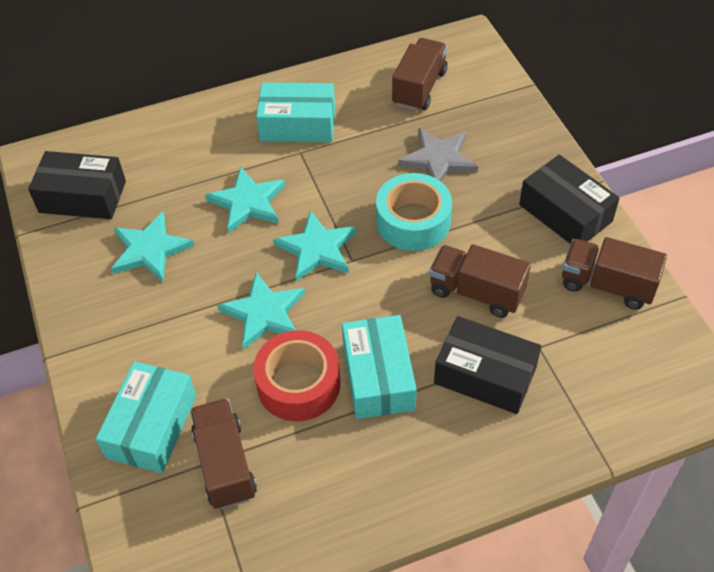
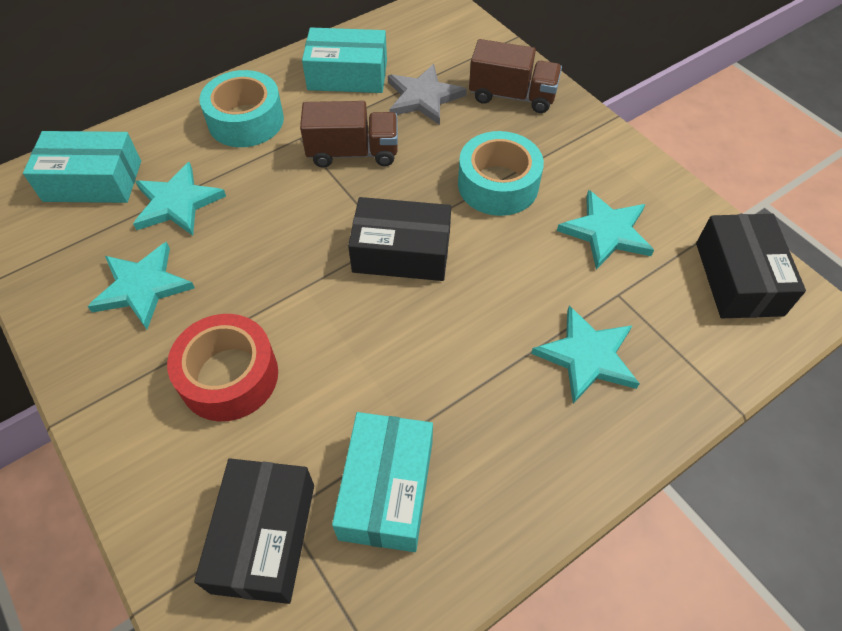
brown truck: 4 -> 2
turquoise tape: 1 -> 2

